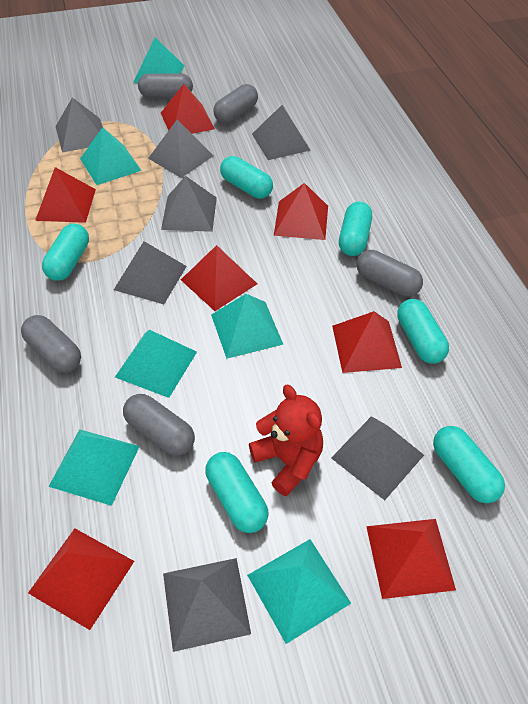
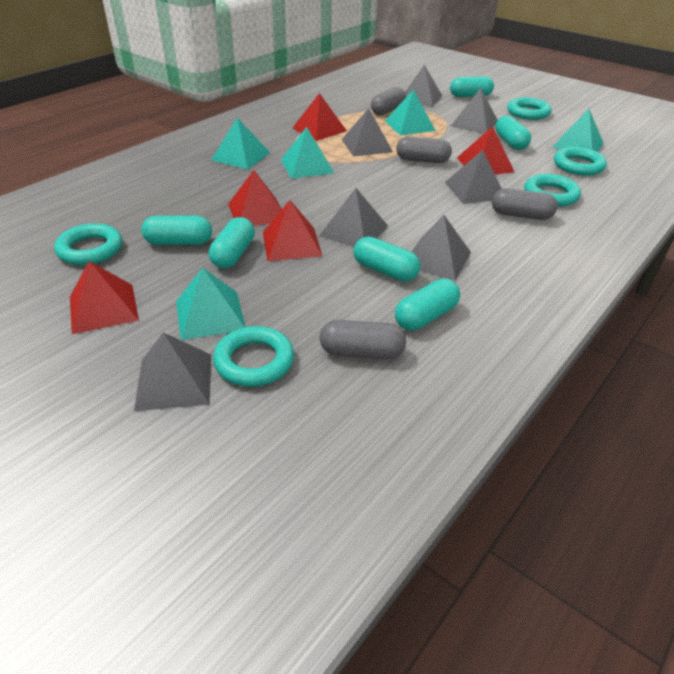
grey capsule: 5 -> 4
red pyramid: 7 -> 5
red teddy bear: 1 -> 0
turquoise pyramid: 6 -> 5
turquoise ring: 0 -> 5

